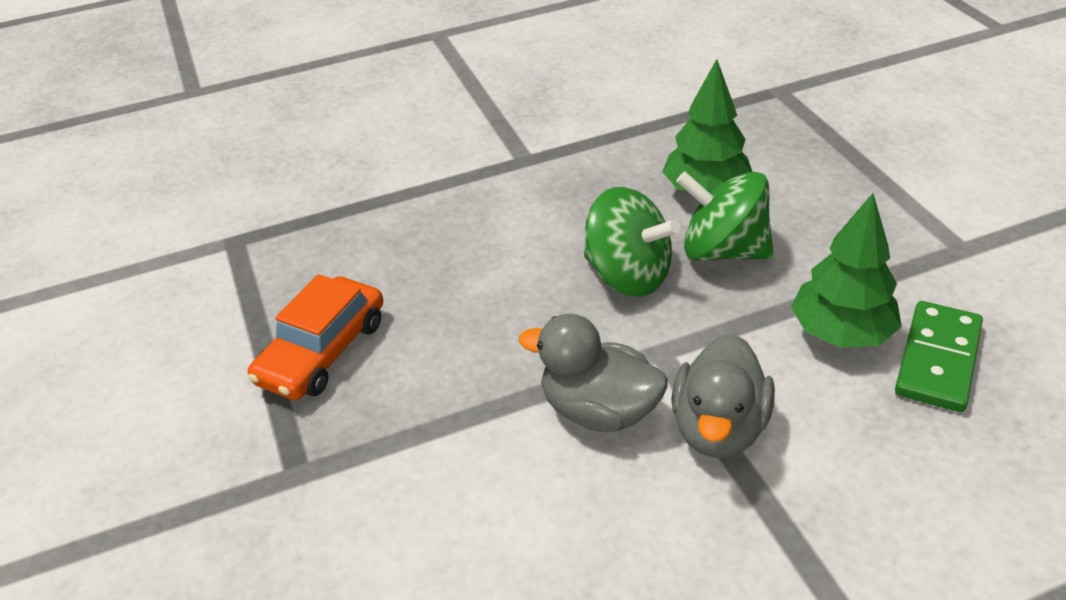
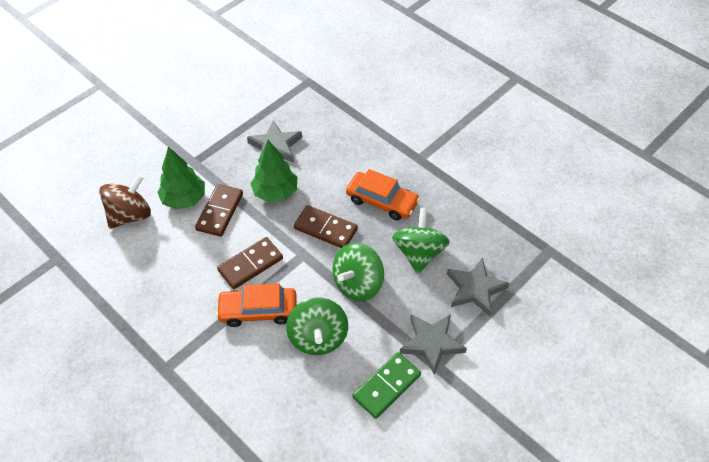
brown domino: 0 -> 3
brown spinning top: 0 -> 1
green spinning top: 2 -> 3
grey duck: 2 -> 0
grey star: 0 -> 3
orange car: 1 -> 2

